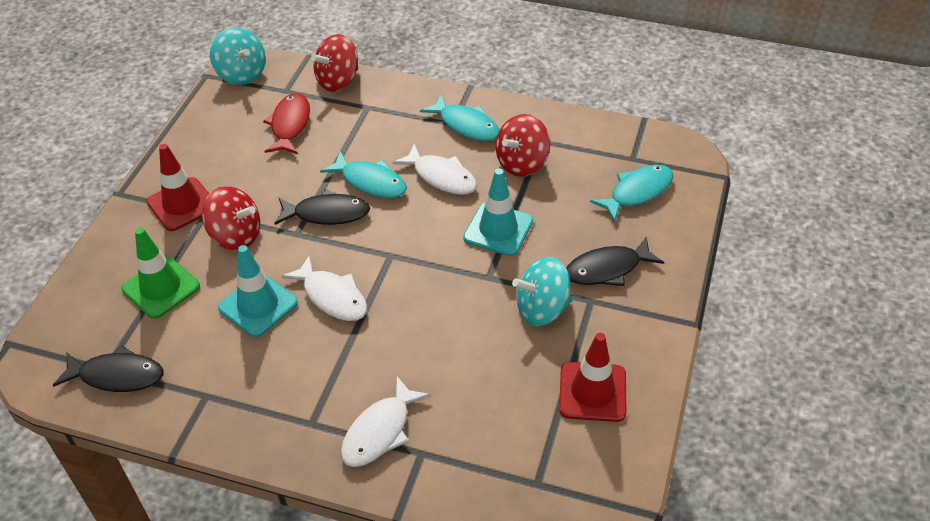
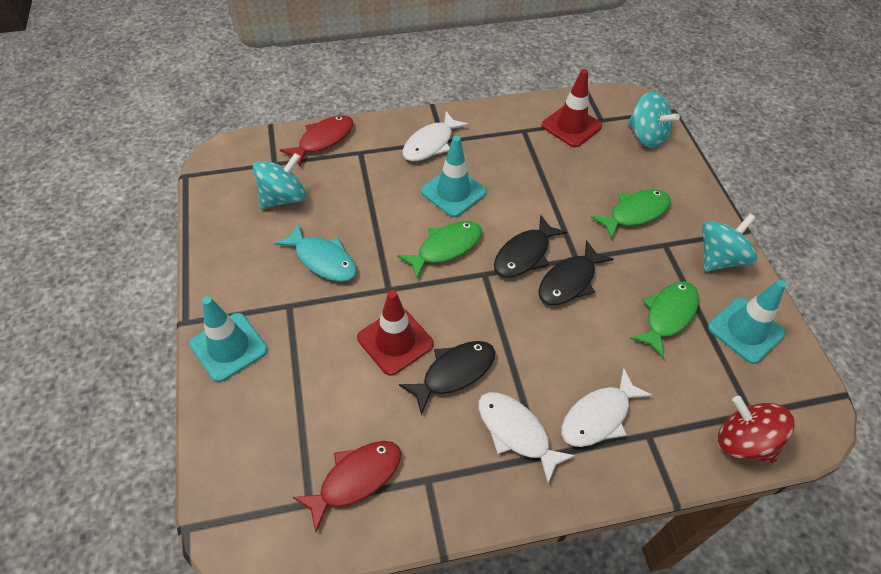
green fish: 0 -> 3
green traffic cone: 1 -> 0
red fish: 1 -> 2
red spinning top: 3 -> 1
turquoise fish: 3 -> 1
turquoise spinning top: 2 -> 3
turquoise traffic cone: 2 -> 3

